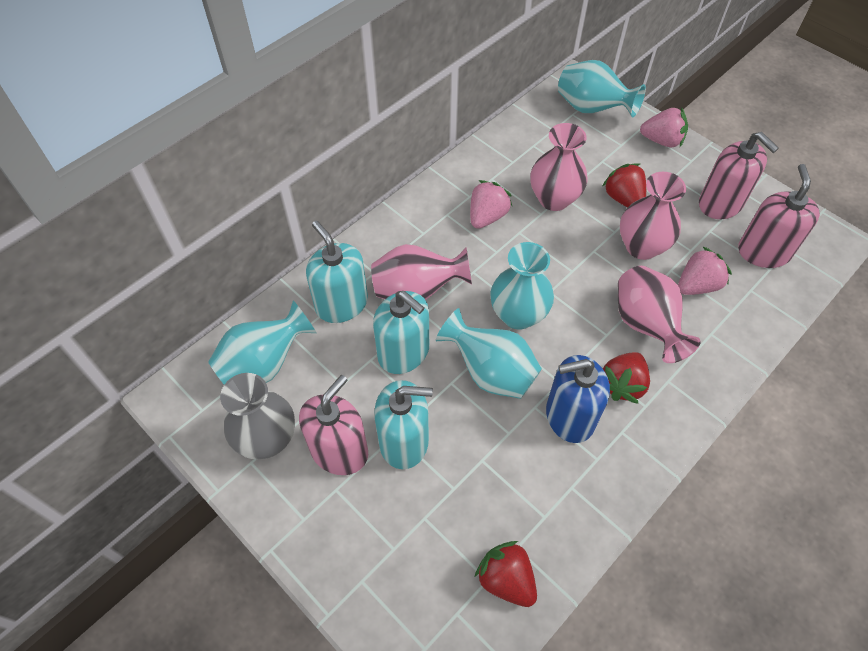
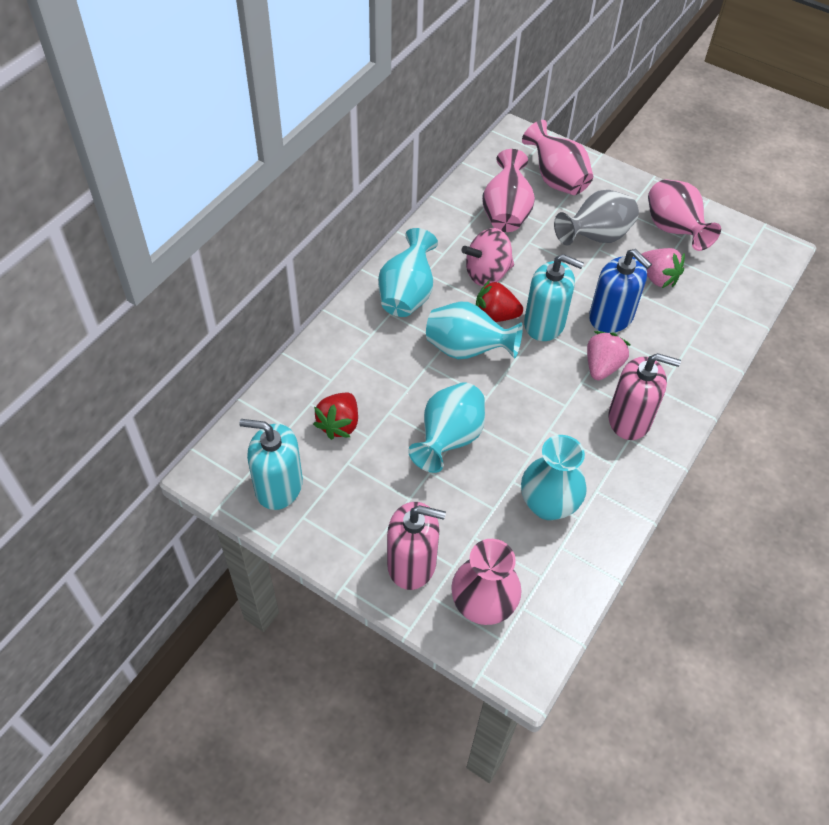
pink soap dispenser: 3 -> 2
pink spinning top: 0 -> 1
pink strawberry: 3 -> 2
red strawberry: 3 -> 2
turquoise soap dispenser: 3 -> 2

